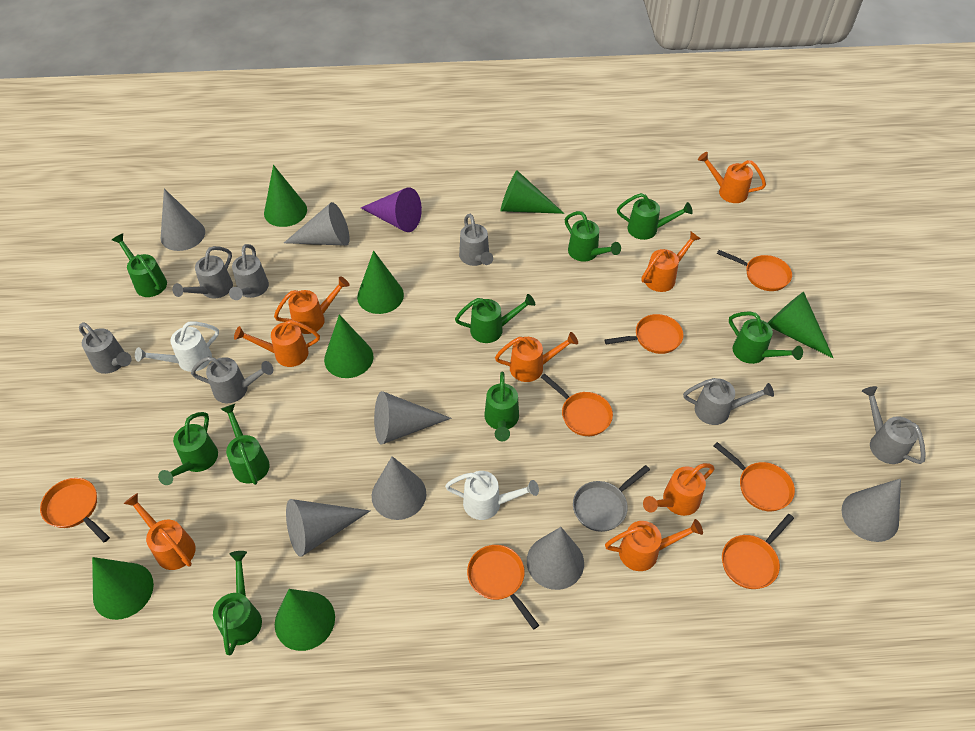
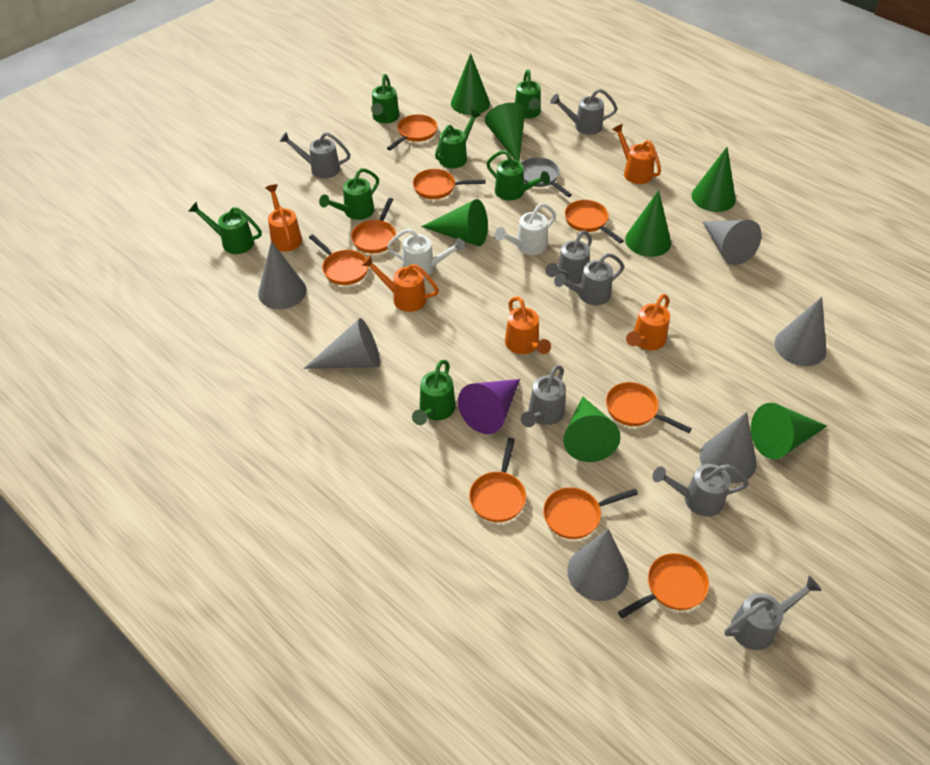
green watering can: 9 -> 7
grey cone: 7 -> 6
orange pan: 7 -> 9
orange watering can: 8 -> 5

